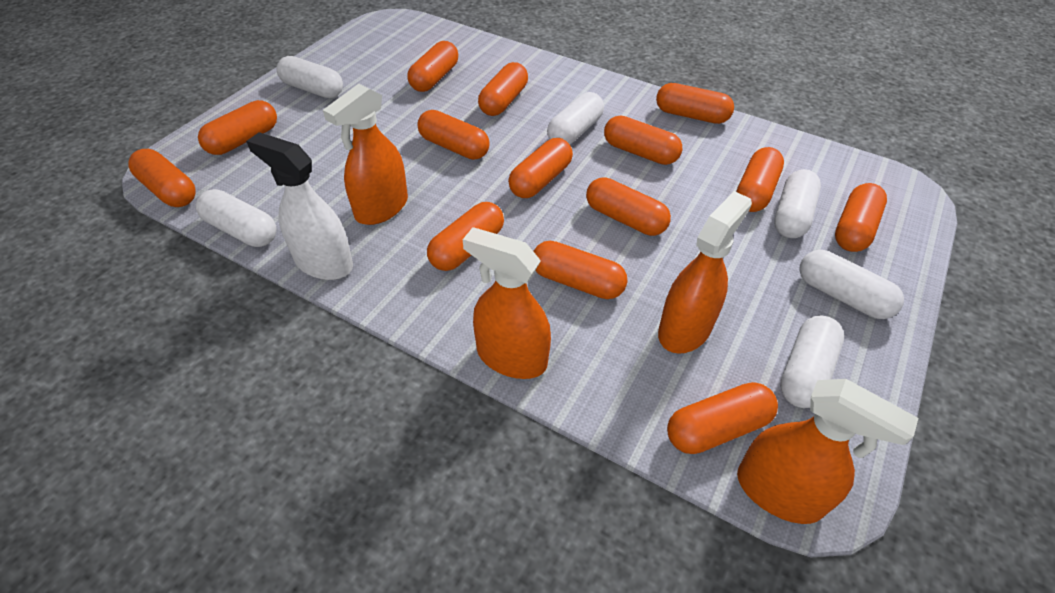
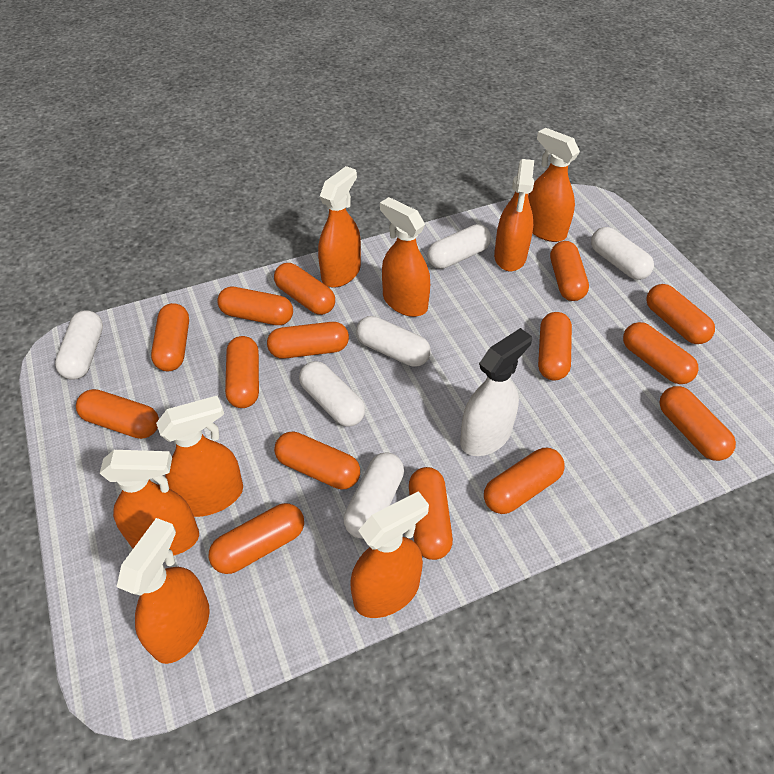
orange capsule: 14 -> 15
orange spray bottle: 4 -> 8

